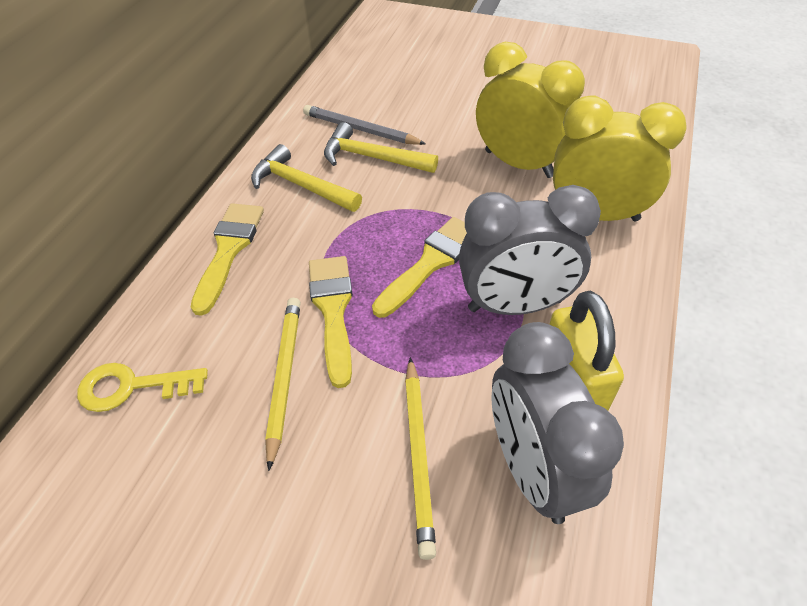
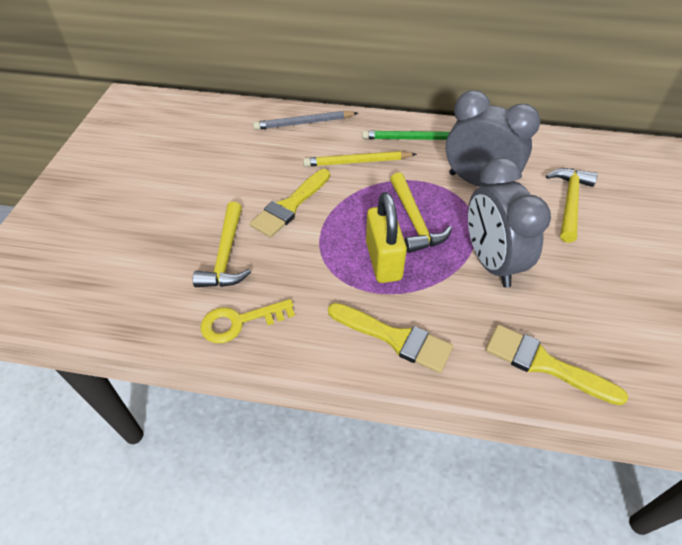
green pencil: 0 -> 1
yellow clock: 2 -> 0
yellow hammer: 2 -> 3
yellow pencil: 2 -> 1

